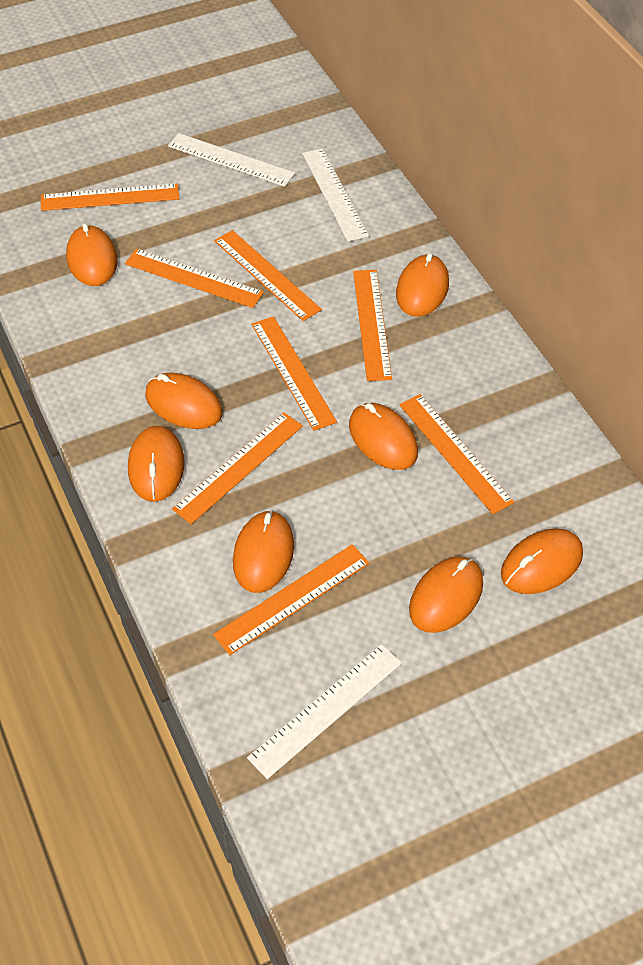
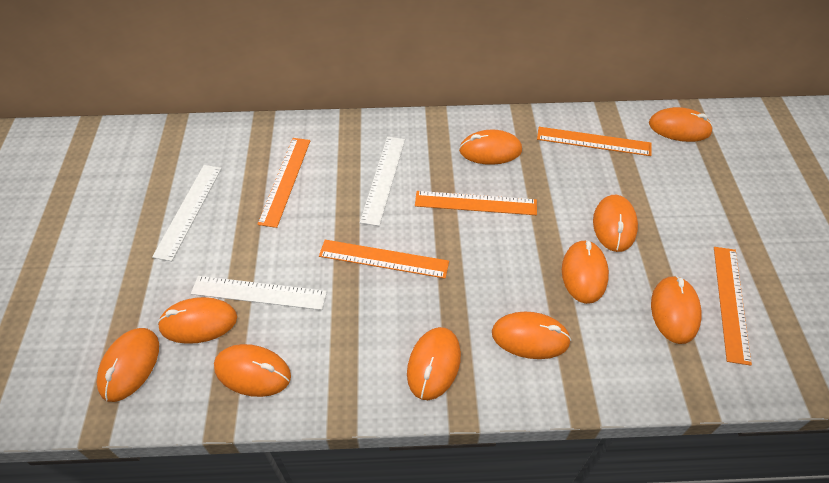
orange mouse: 8 -> 10
orange ruler: 8 -> 5

